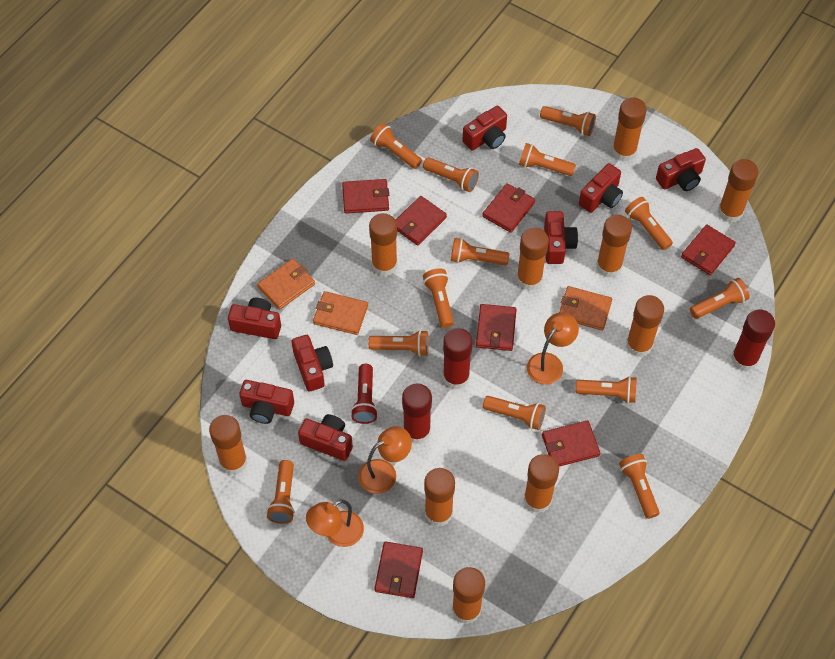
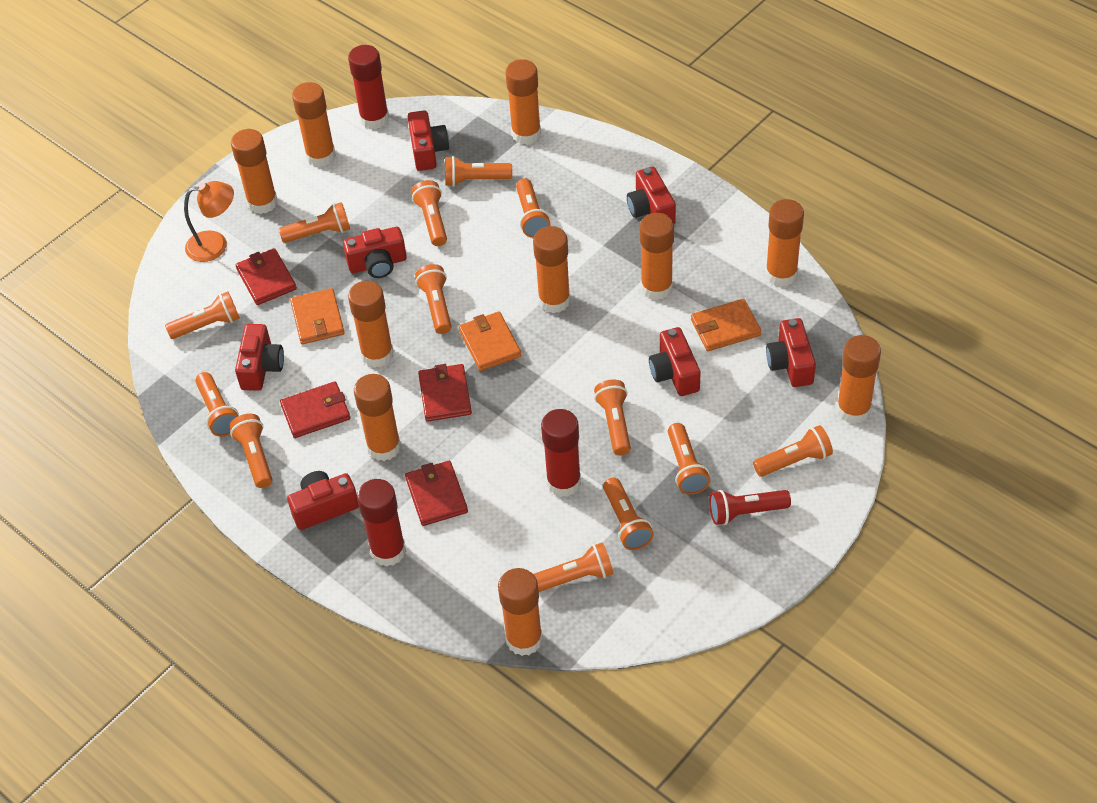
orange lamp: 3 -> 1
red camera: 8 -> 7
red wallet: 7 -> 4

